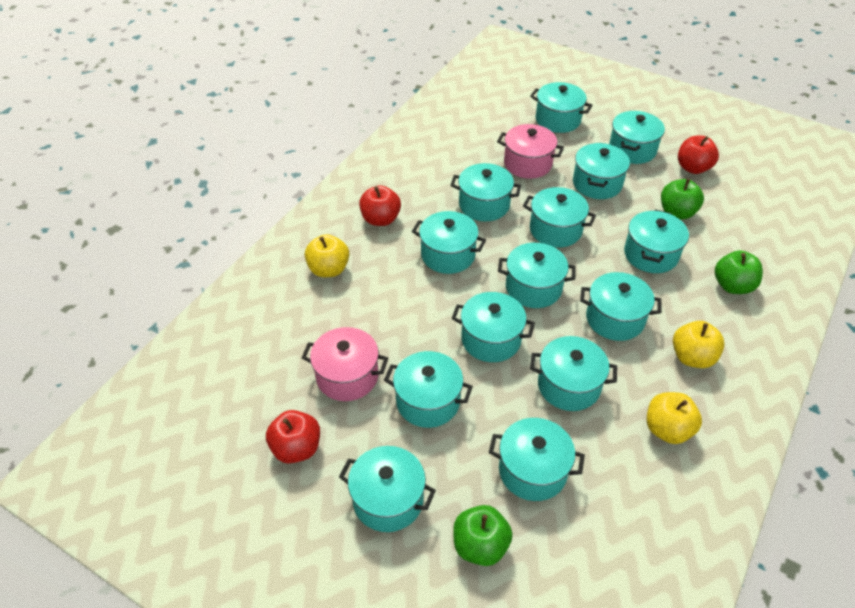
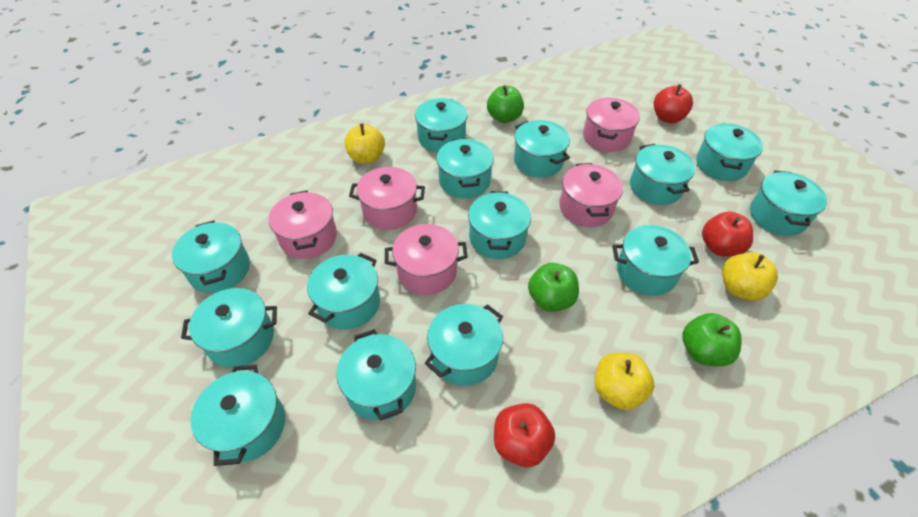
pink pot: 2 -> 5

